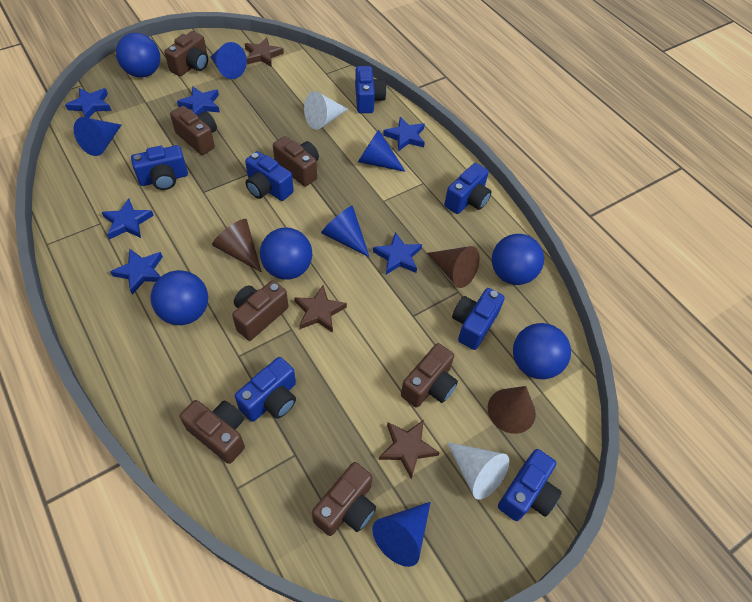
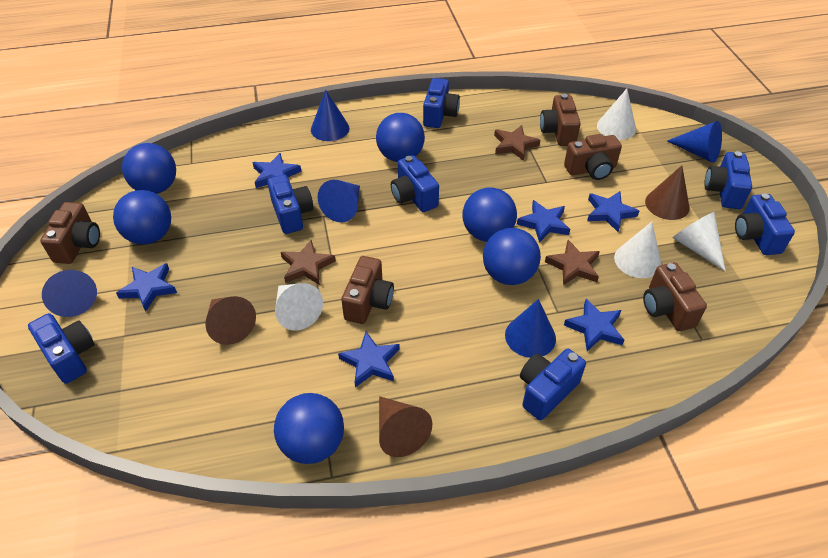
blue ball: 5 -> 6
brown camera: 7 -> 5
white cone: 2 -> 4

